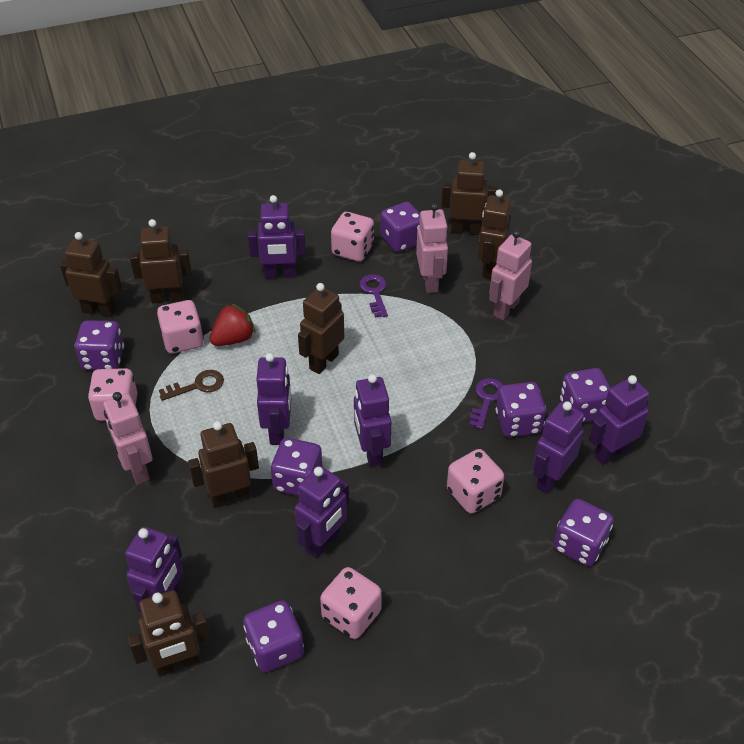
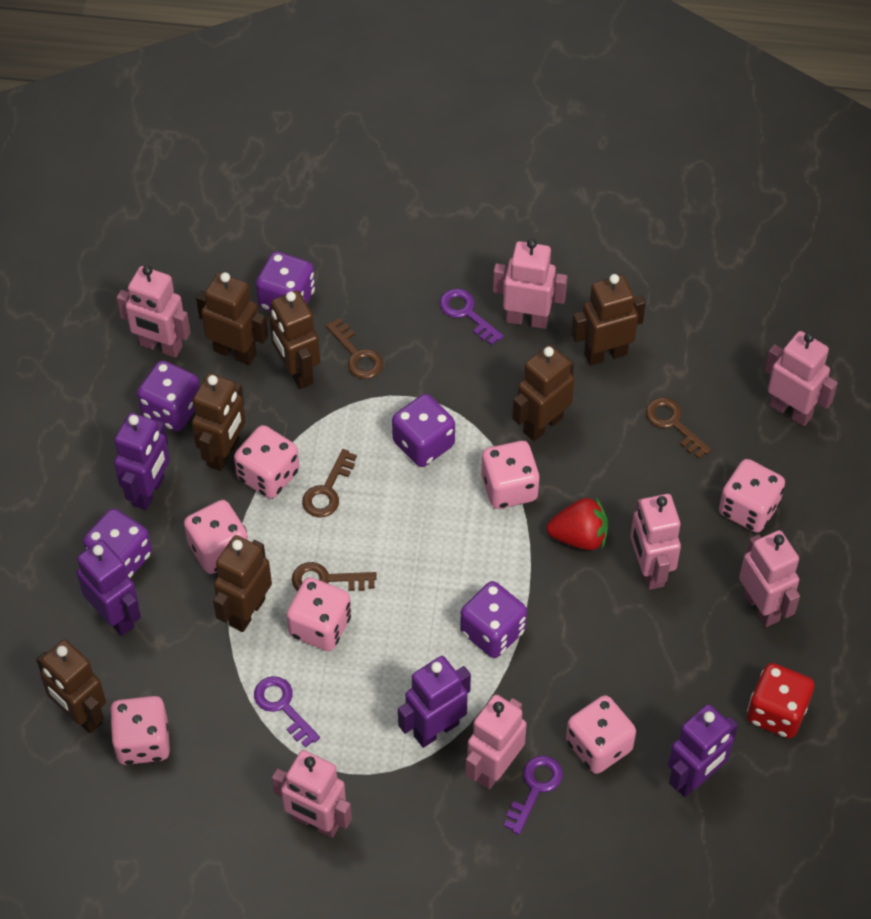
brown key: 1 -> 4
pink dice: 5 -> 7
pink robot: 3 -> 7
purple dice: 7 -> 5
purple key: 2 -> 3
purple robot: 7 -> 4
red dice: 0 -> 1

